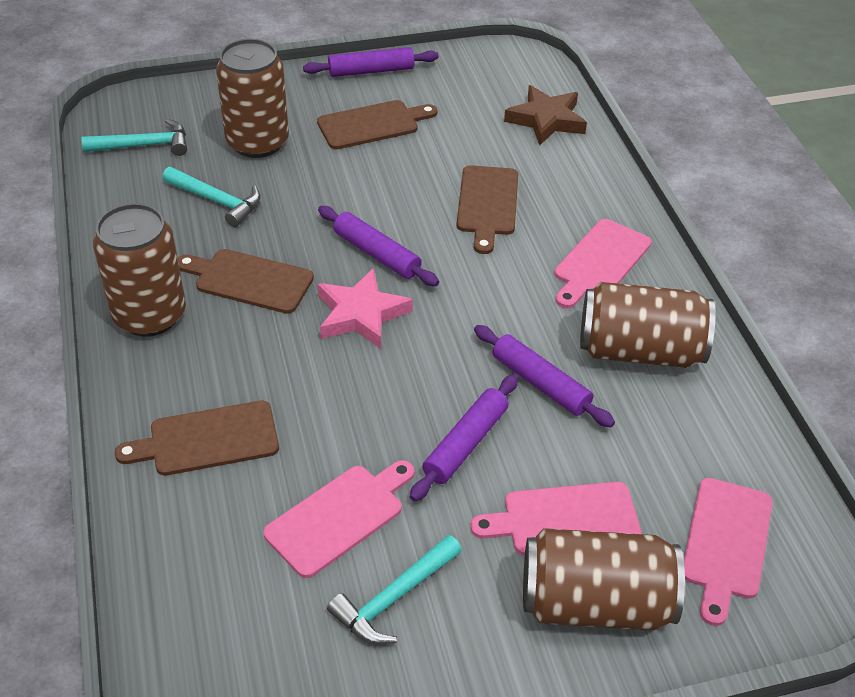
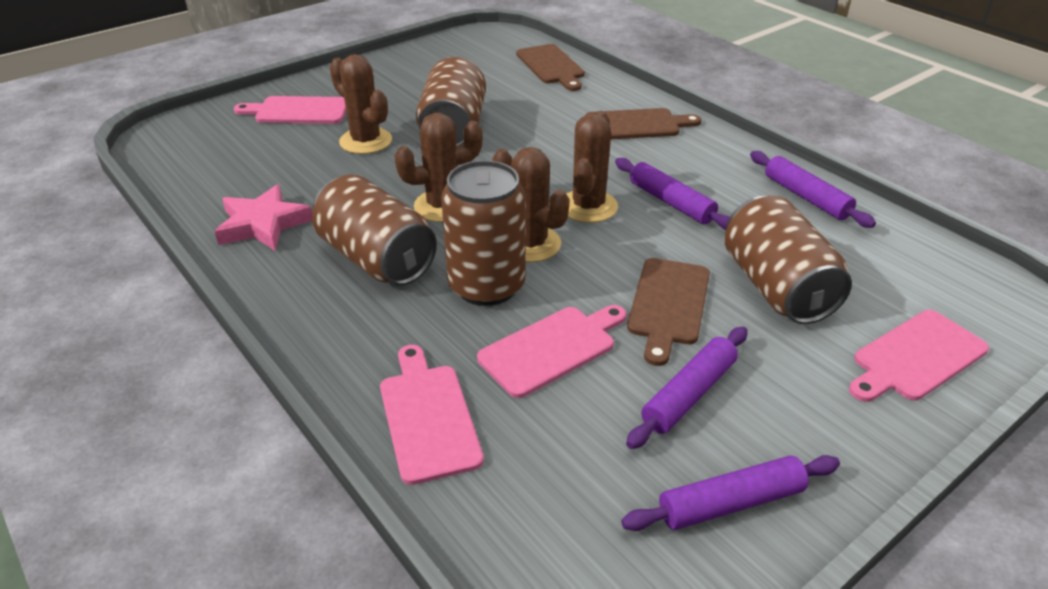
brown cactus: 0 -> 4
brown cutting board: 4 -> 3
brown star: 1 -> 0
turquoise hammer: 3 -> 0

